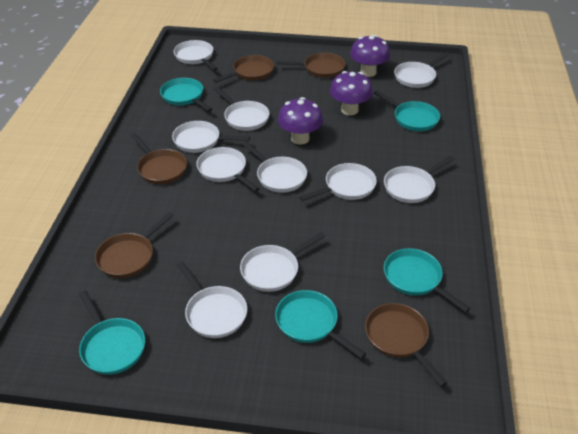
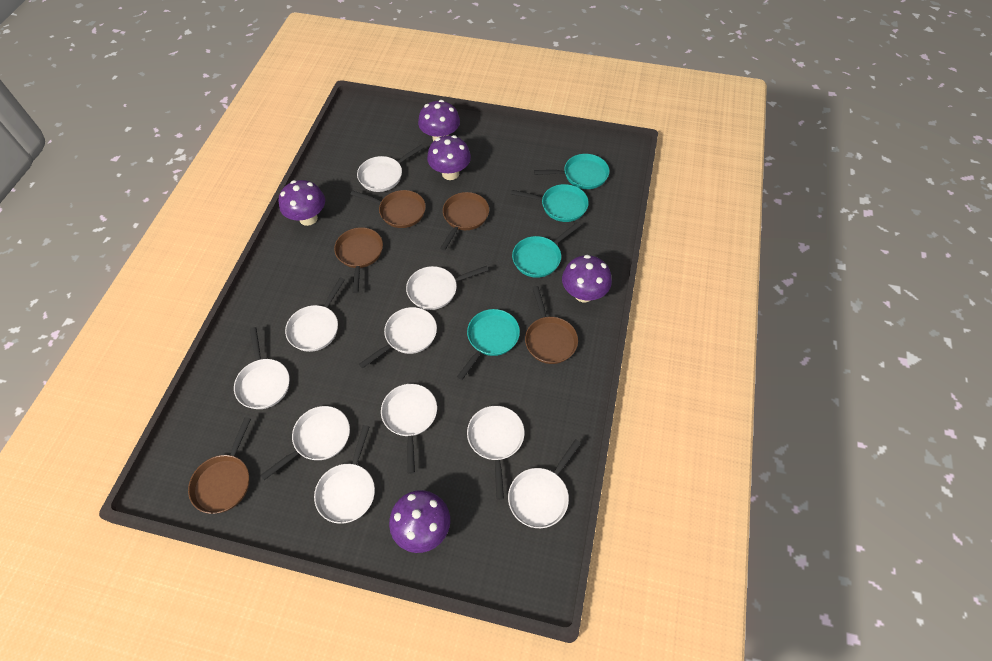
purple mushroom: 3 -> 5
turquoise pan: 5 -> 4

